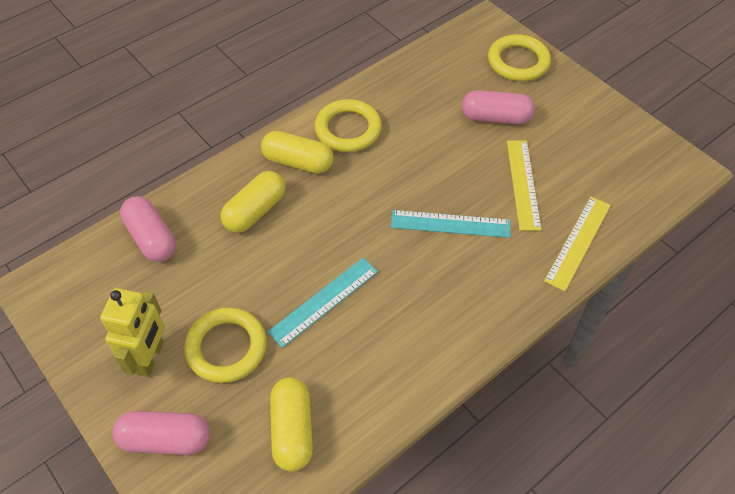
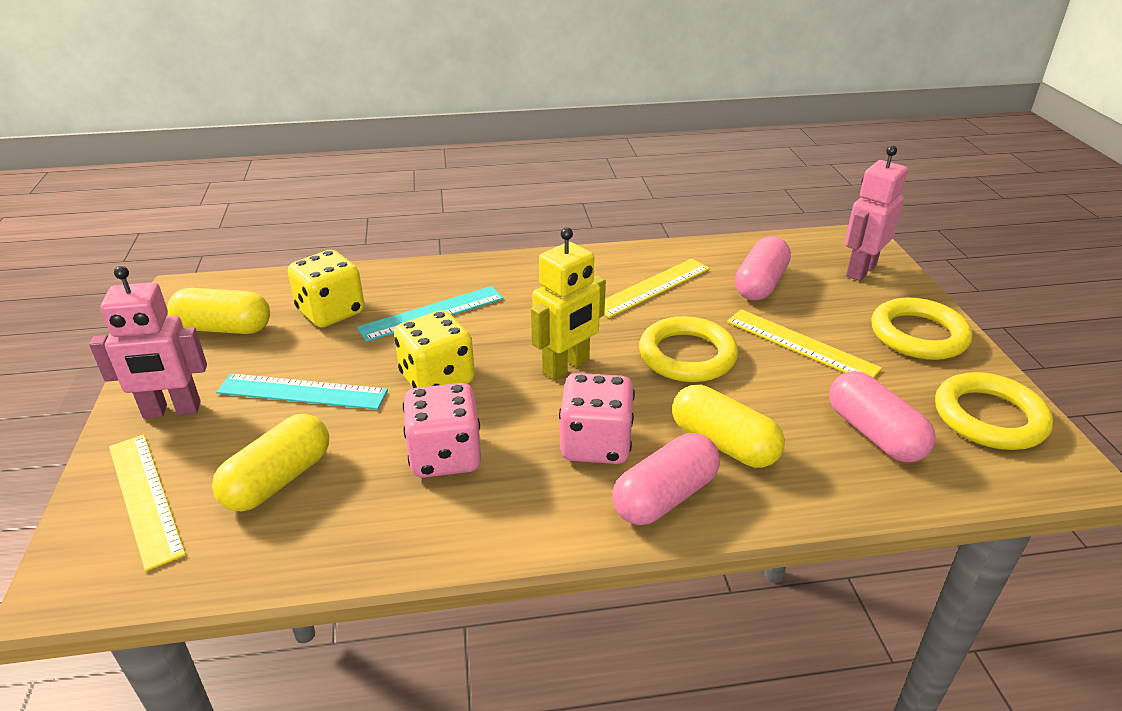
pink dice: 0 -> 2
pink robot: 0 -> 2
yellow dice: 0 -> 2
yellow ruler: 2 -> 3

